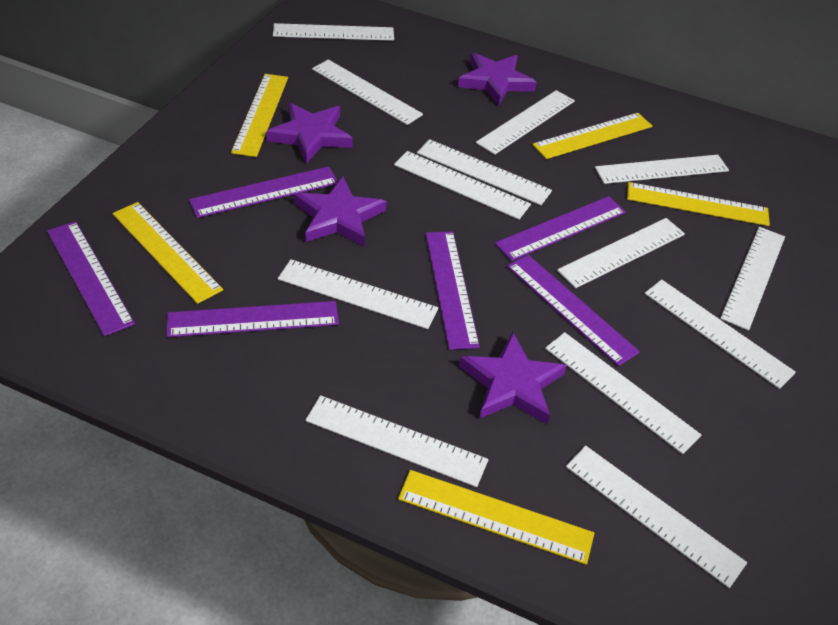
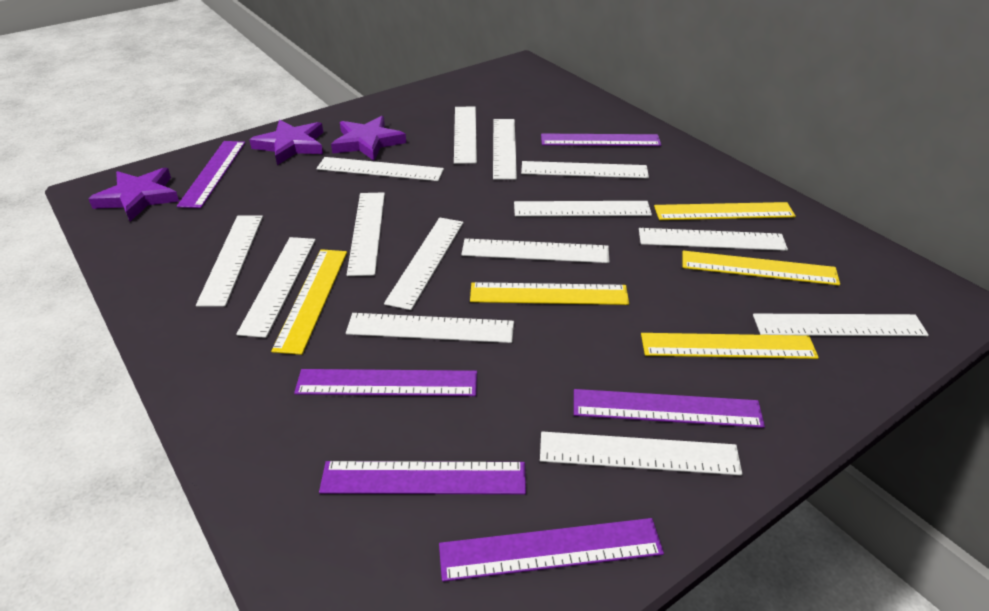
purple star: 4 -> 3
white ruler: 13 -> 14

